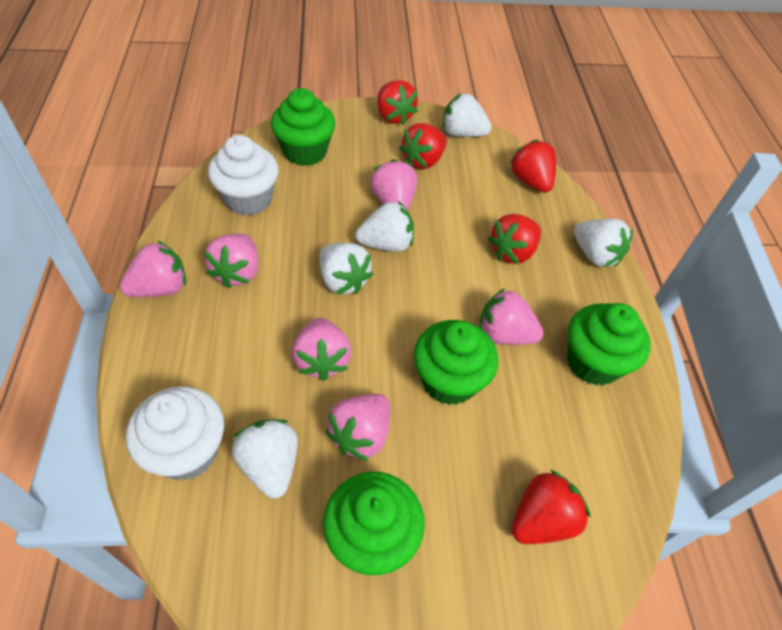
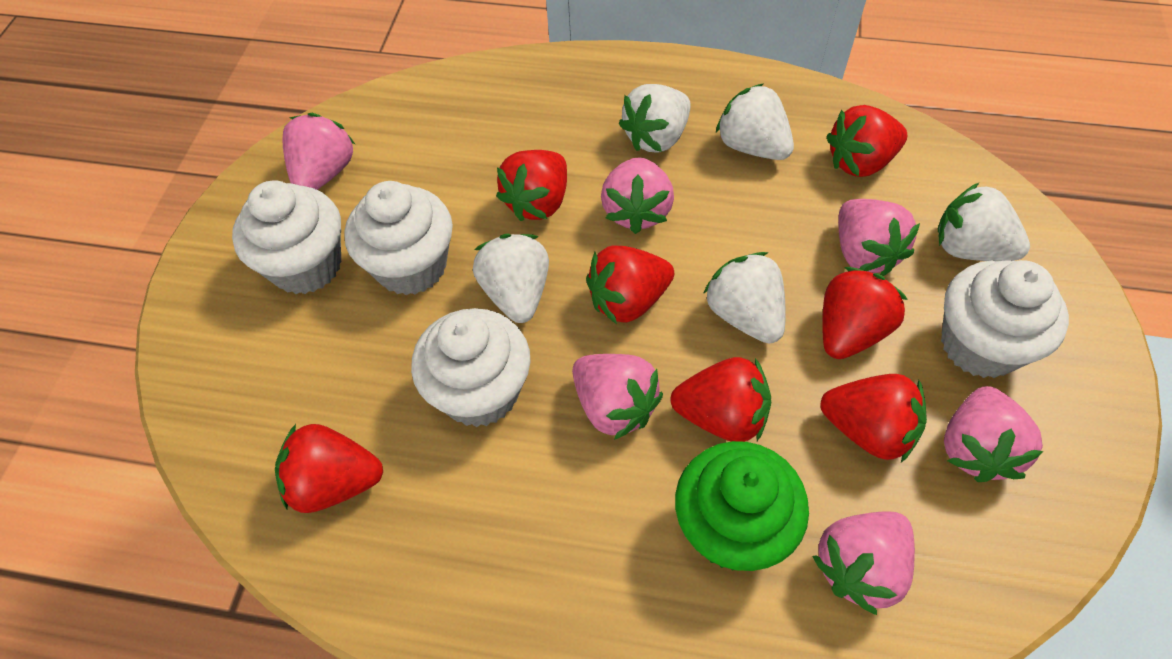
green cupcake: 4 -> 1
red strawberry: 5 -> 7
white cupcake: 2 -> 4

